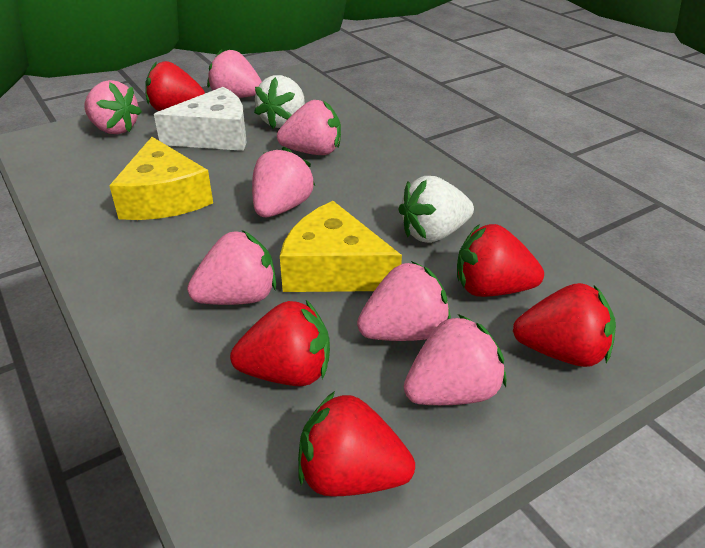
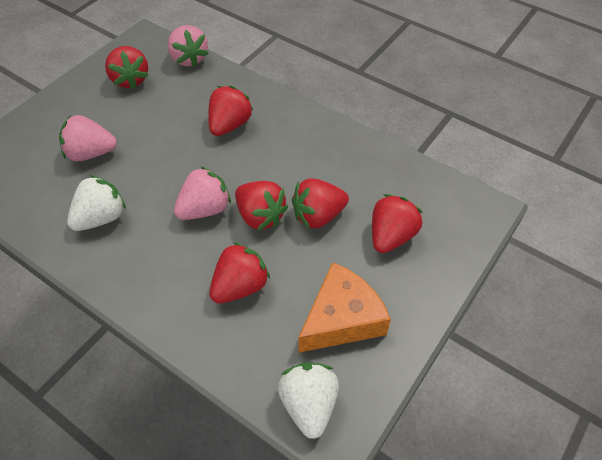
orange cheese: 0 -> 1
pink strawberry: 7 -> 3
red strawberry: 5 -> 6
white cheese: 1 -> 0
yellow cheese: 2 -> 0

